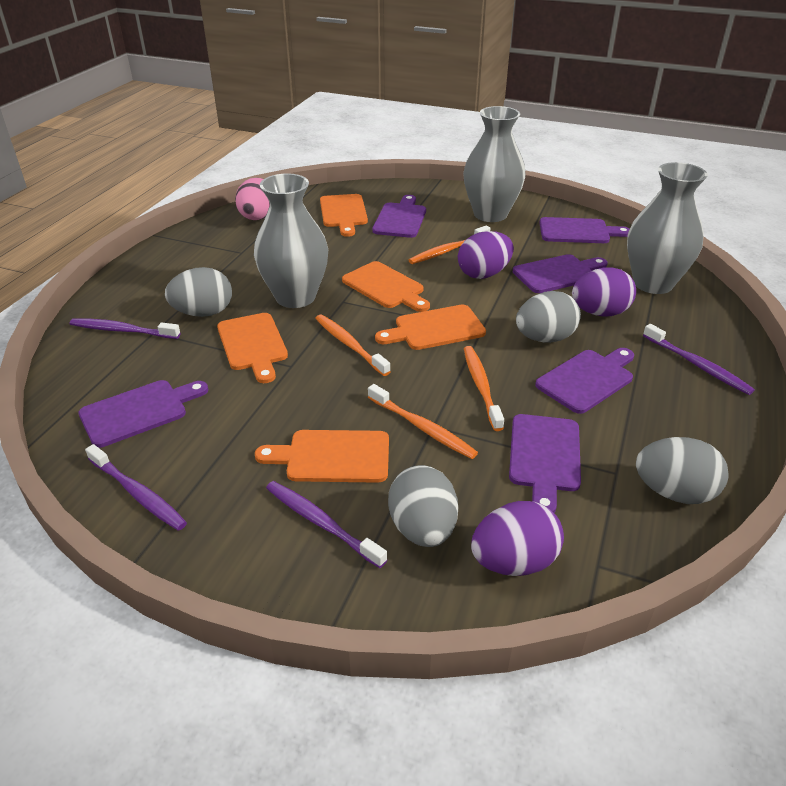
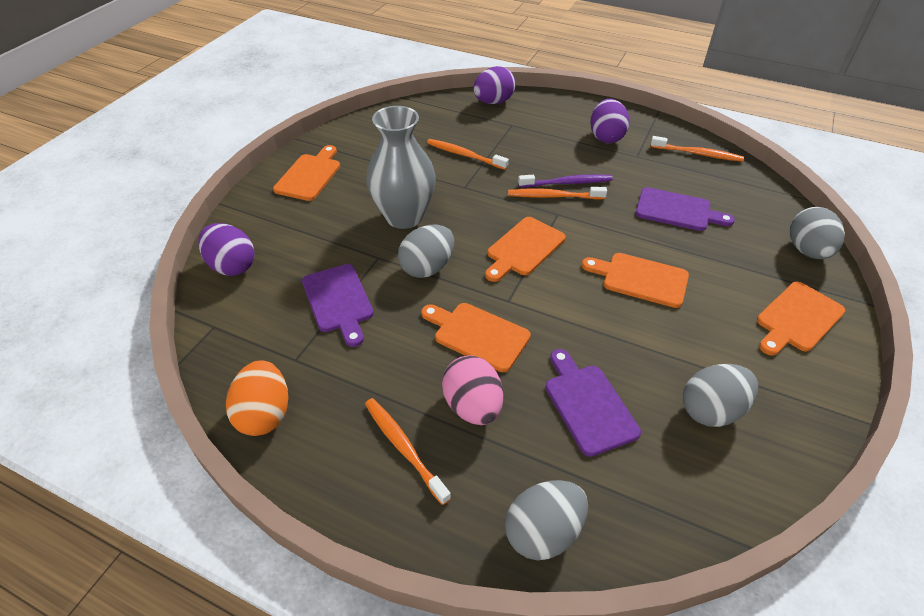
grey vase: 3 -> 1
orange egg: 0 -> 1
purple cutting board: 6 -> 3
purple toothbrush: 4 -> 1

